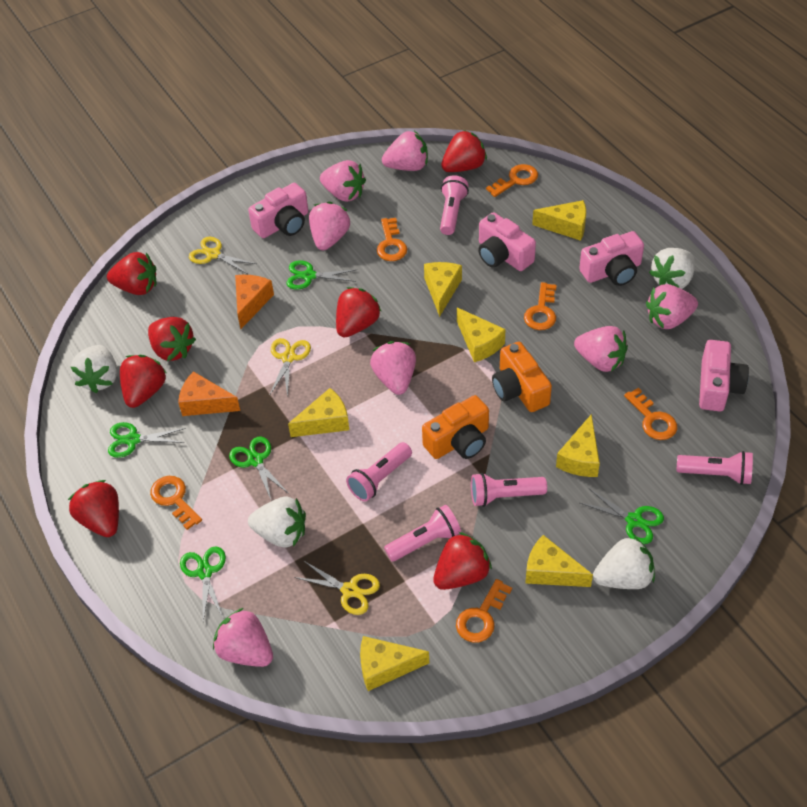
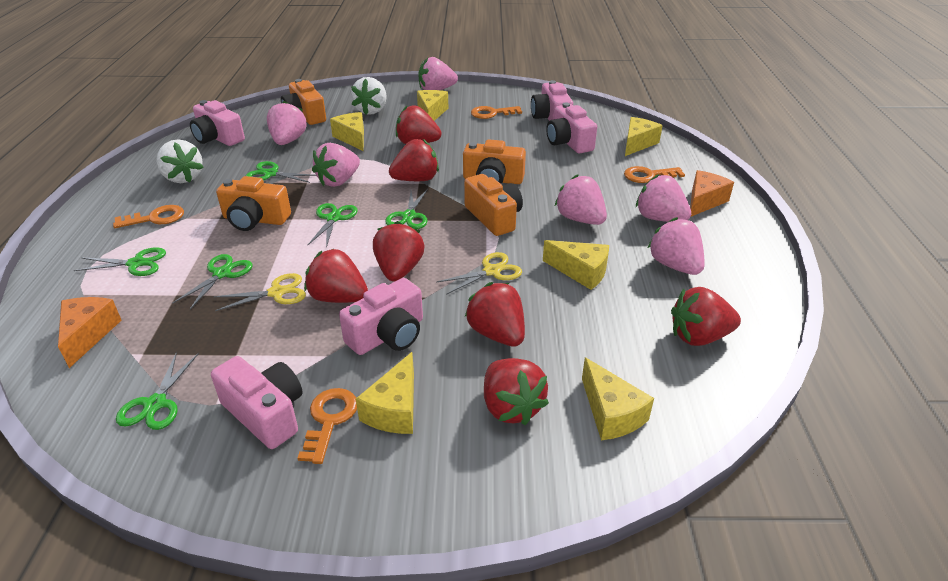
green scissors: 5 -> 6
orange camera: 2 -> 4
orange key: 6 -> 4
pink camera: 4 -> 5
pink flashlight: 5 -> 0
pink strawberry: 7 -> 6
white strawberry: 4 -> 2
yellow cheese: 7 -> 6
yellow scissors: 3 -> 2

